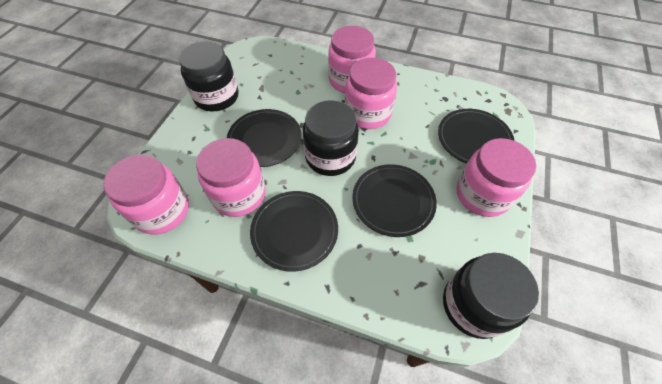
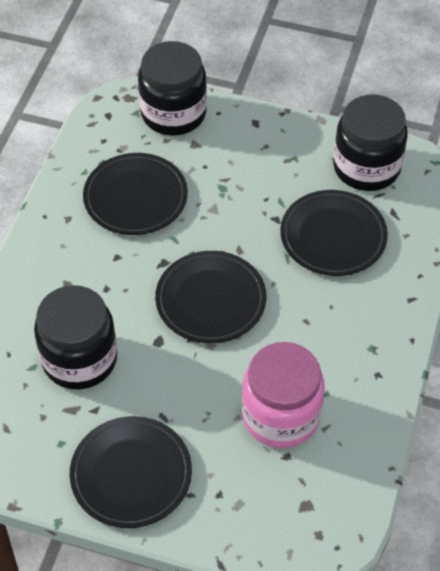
pink jar: 5 -> 1

